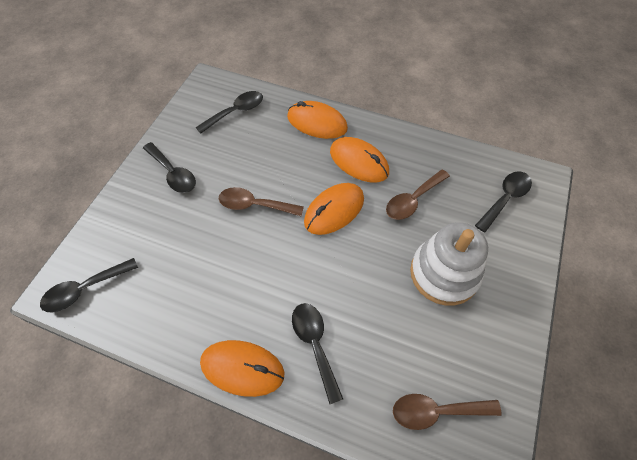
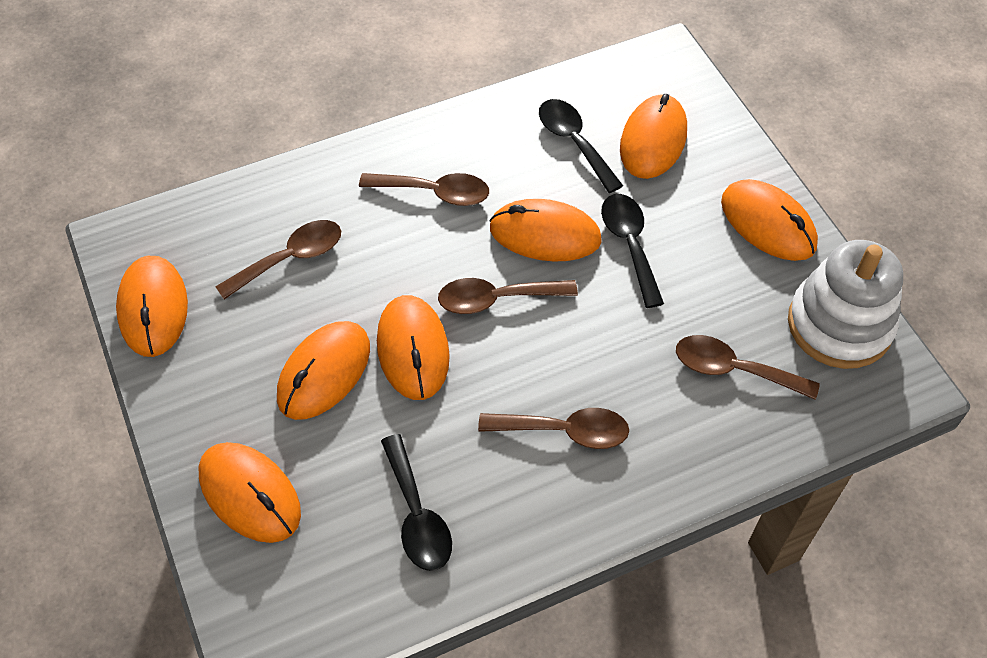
black spoon: 5 -> 3
brown spoon: 3 -> 5
orange mouse: 4 -> 7

